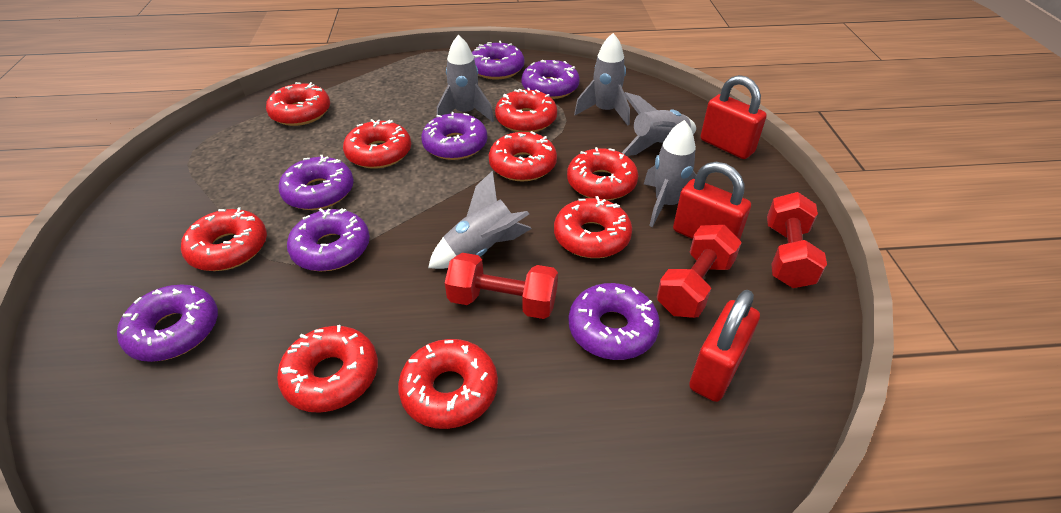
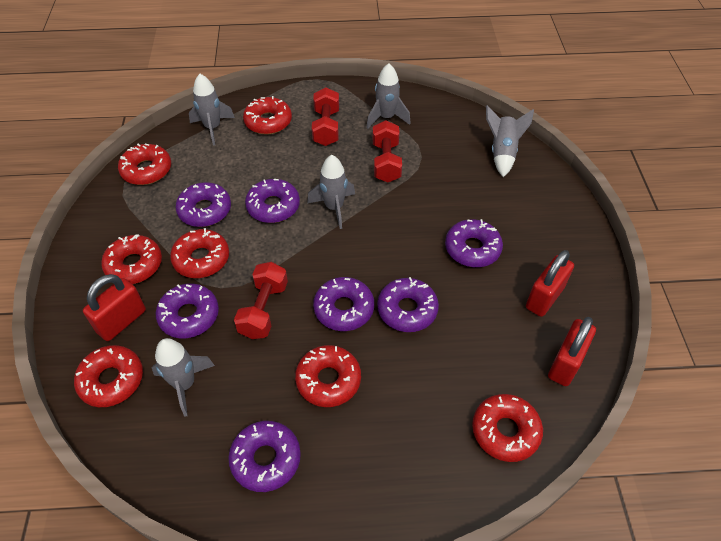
red donut: 9 -> 7

